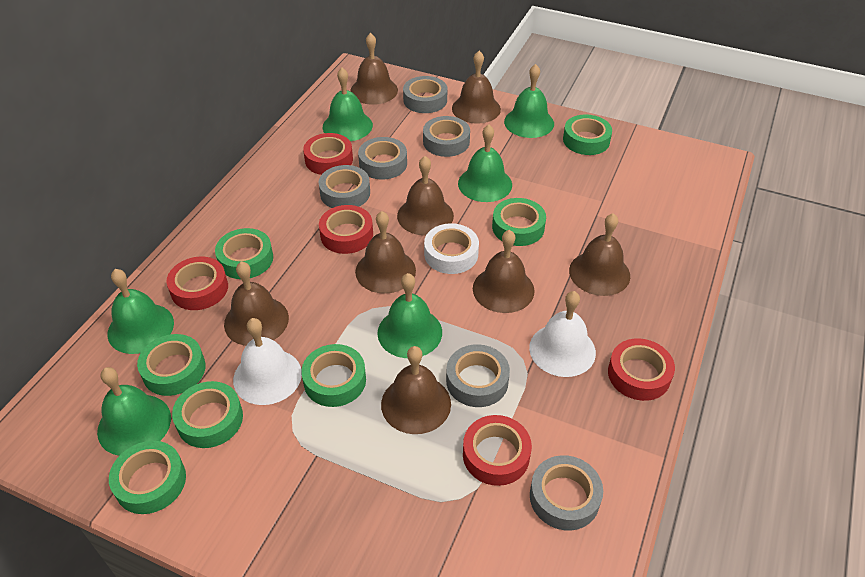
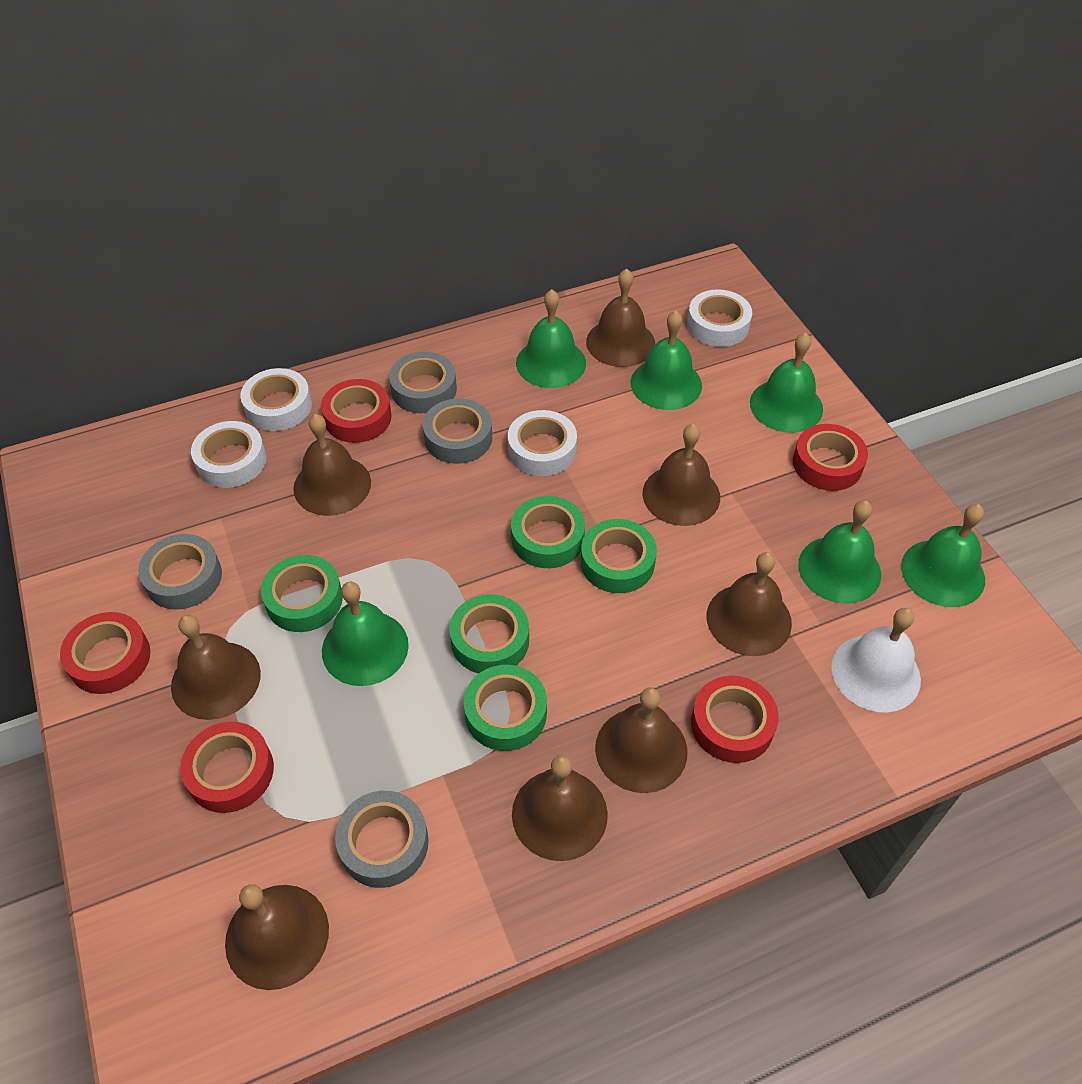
green tape: 7 -> 5
grey tape: 6 -> 4
white bell: 2 -> 1
white tape: 1 -> 4

